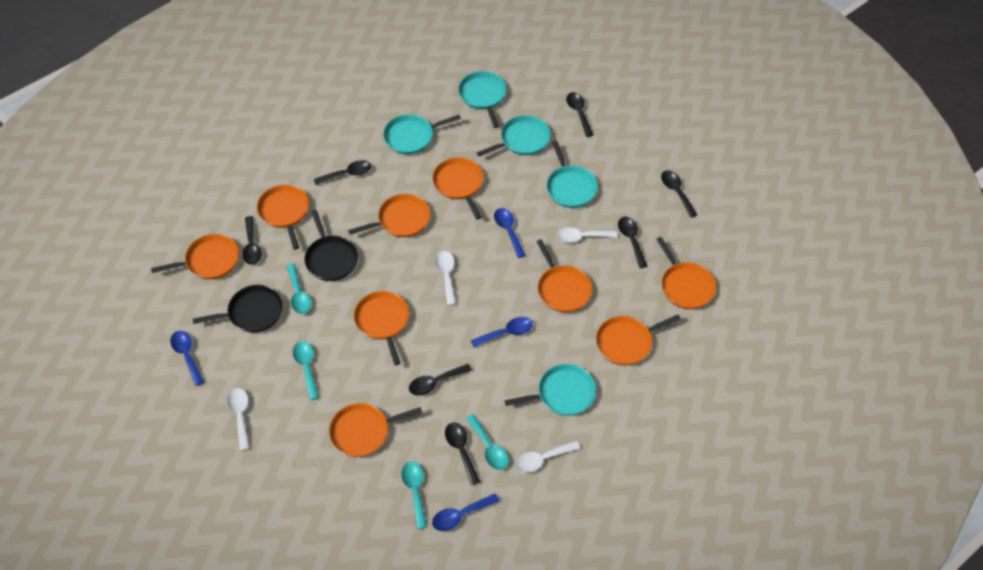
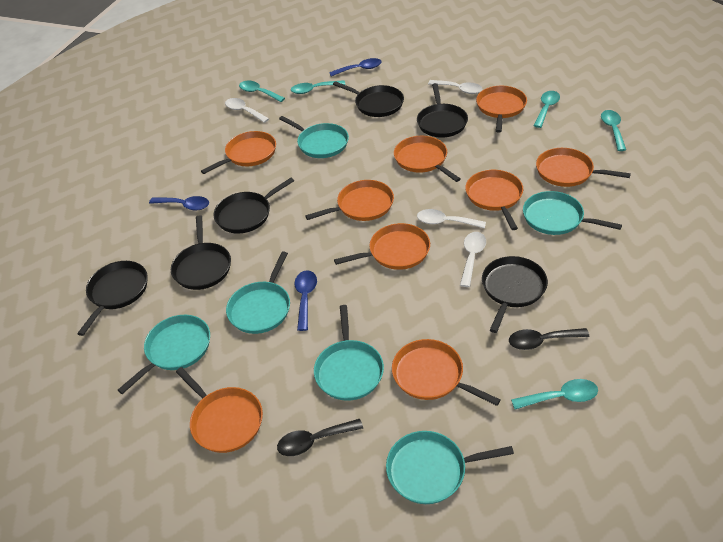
black pan: 2 -> 6
black spoon: 7 -> 2
blue spoon: 4 -> 3
turquoise pan: 5 -> 6
turquoise spoon: 4 -> 5

